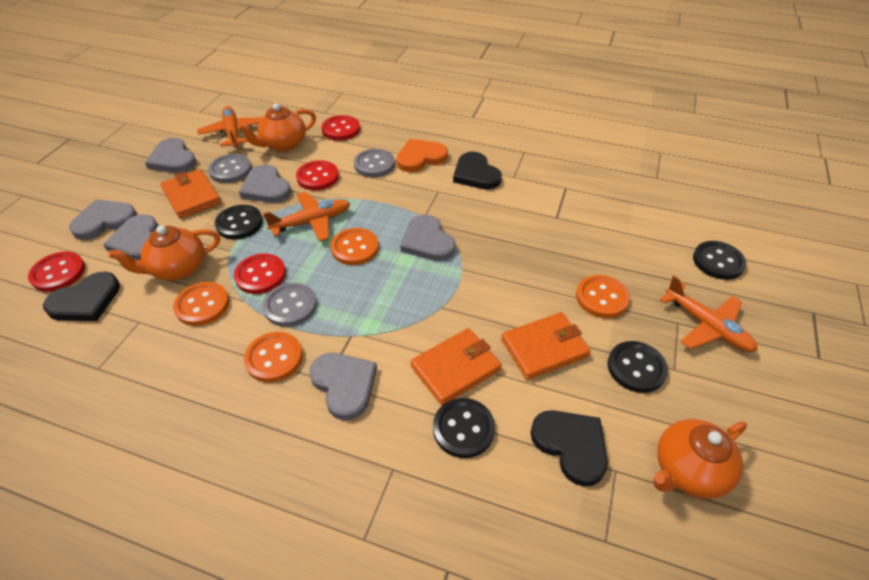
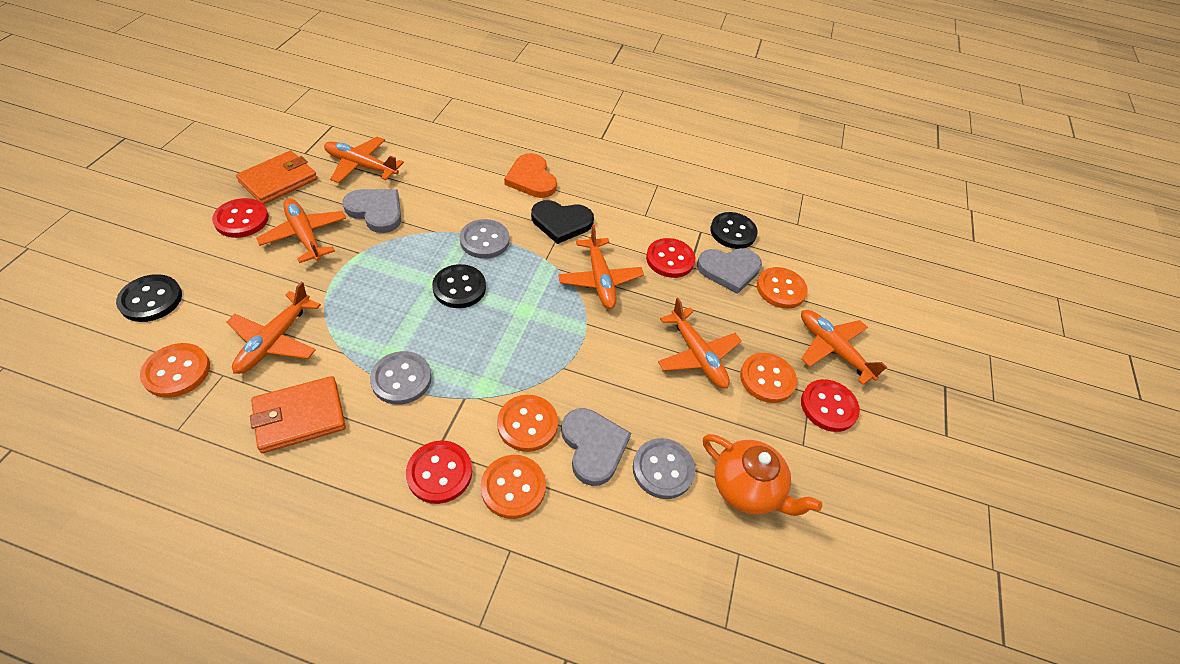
black button: 4 -> 3
black heart: 3 -> 1
grey heart: 6 -> 3
orange button: 4 -> 5
orange plane: 3 -> 6
orange teapot: 3 -> 1
orange wallet: 3 -> 2

